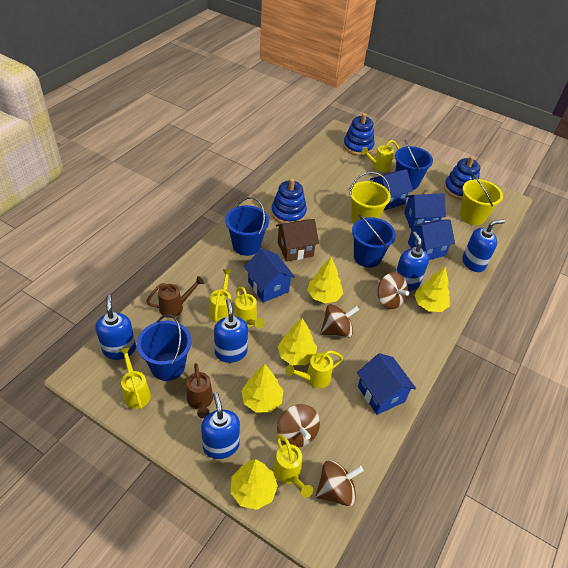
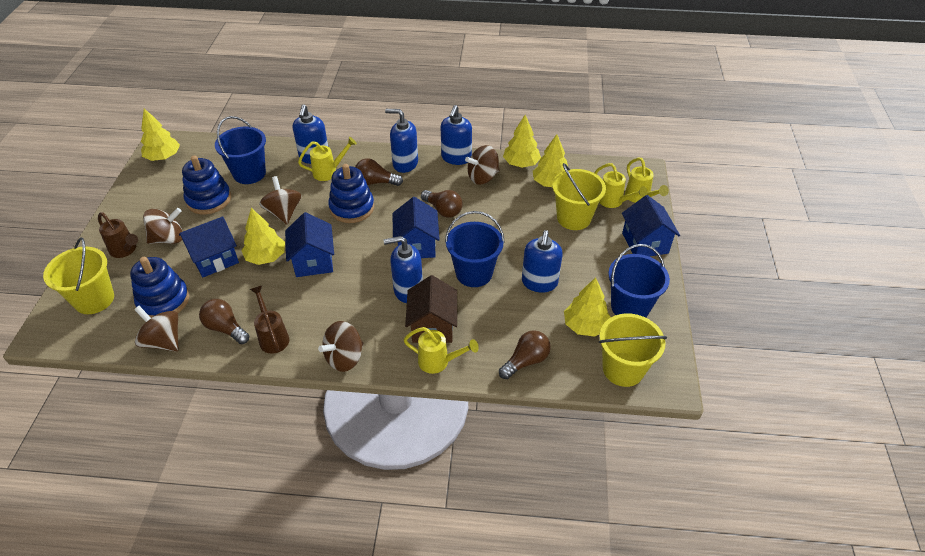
blue bucket: 4 -> 3
blue house: 5 -> 4
brown light bulb: 0 -> 4
brown spinning top: 4 -> 5
yellow bucket: 2 -> 3
yellow watering can: 6 -> 4

